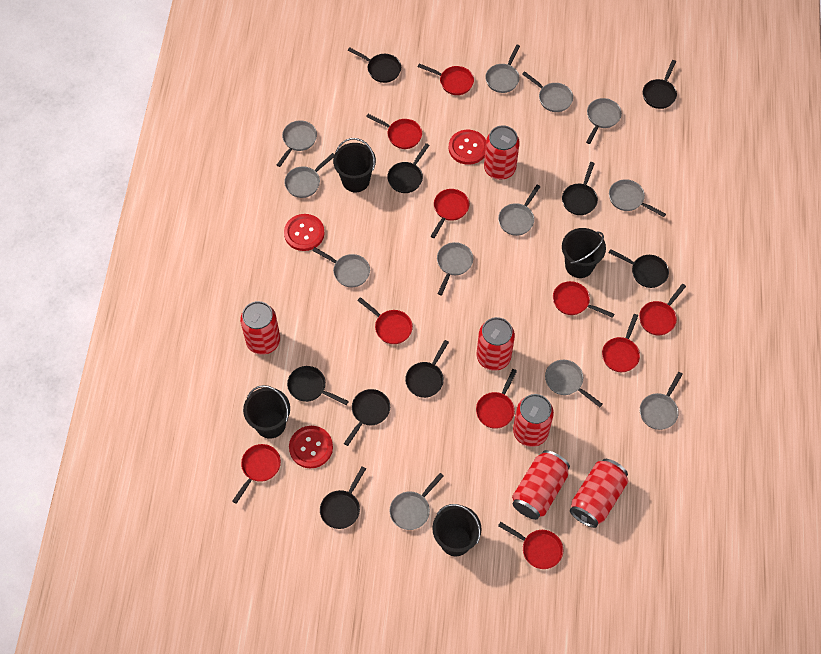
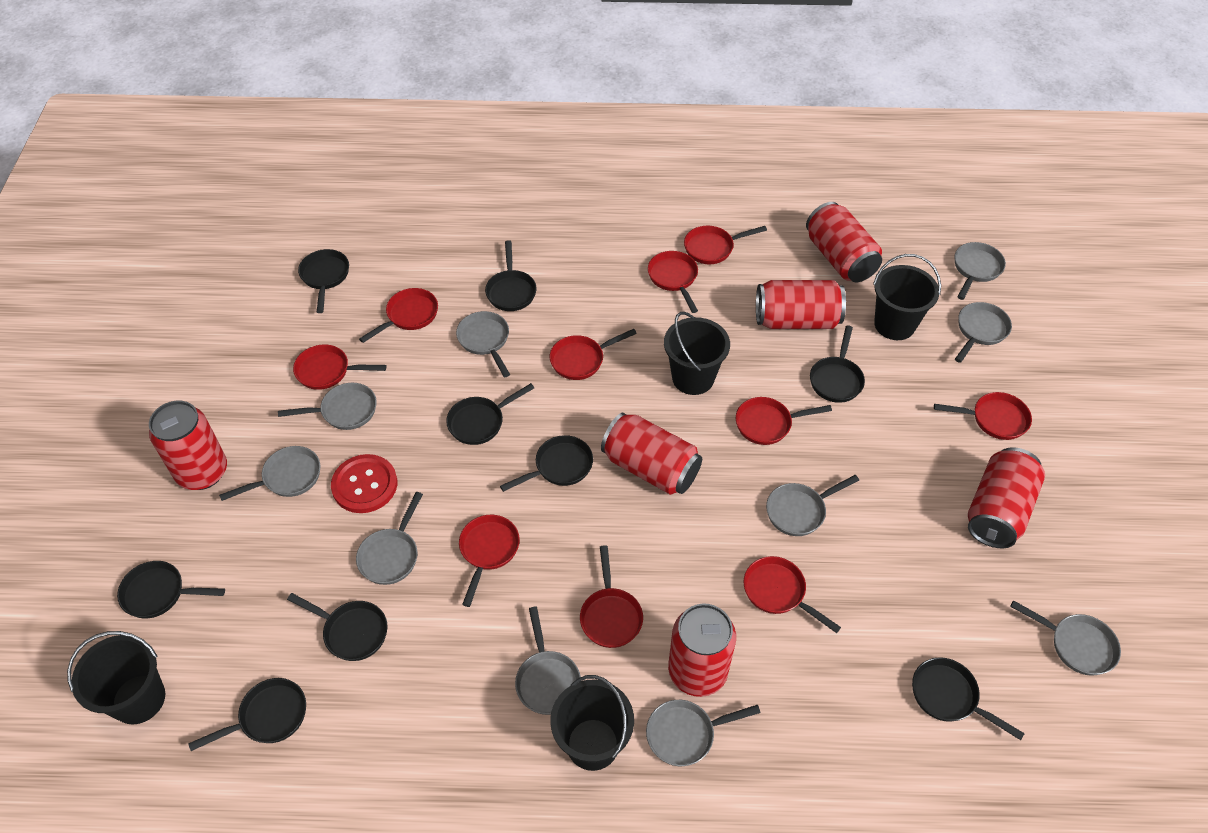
grey pan: 12 -> 10
red button: 3 -> 1

